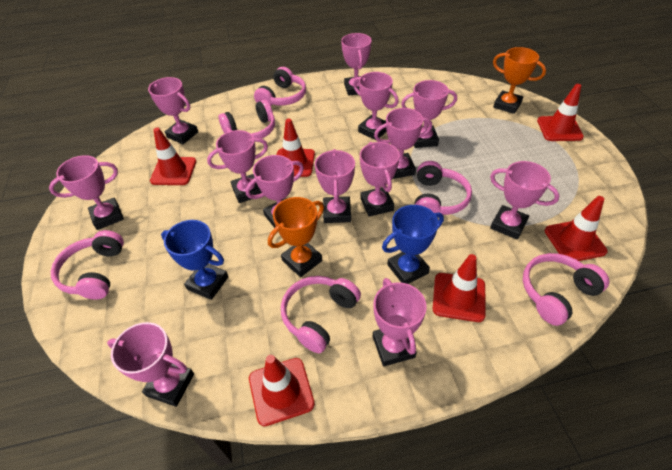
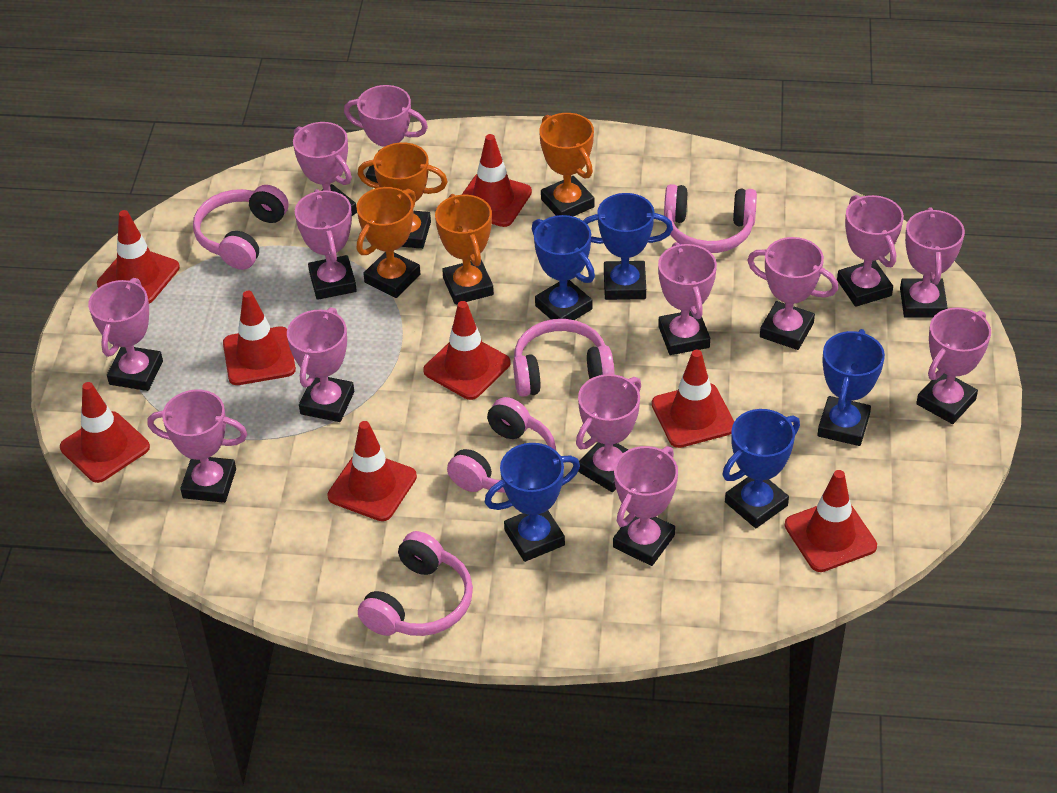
blue trophy: 2 -> 5
orange trophy: 2 -> 4
pink headphones: 6 -> 5
red traffic cone: 6 -> 8

